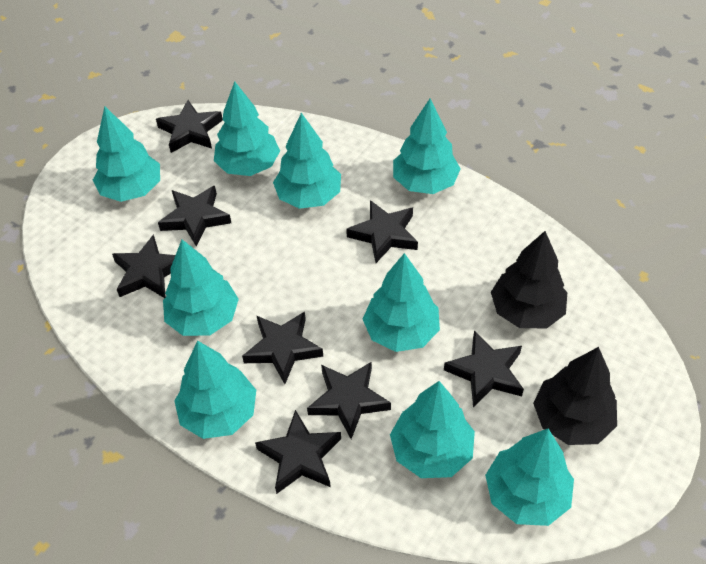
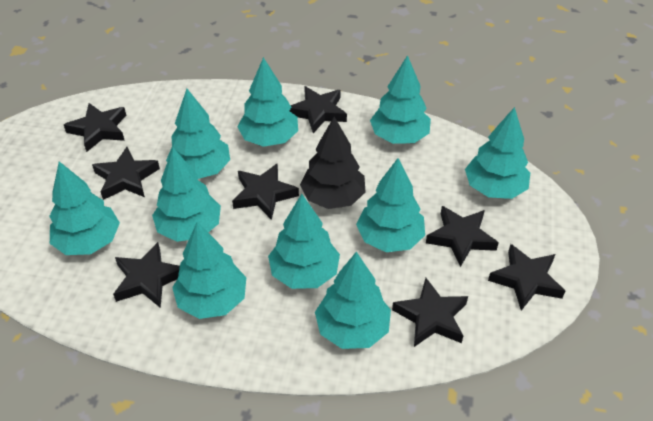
black tree: 2 -> 1
turquoise tree: 9 -> 10

